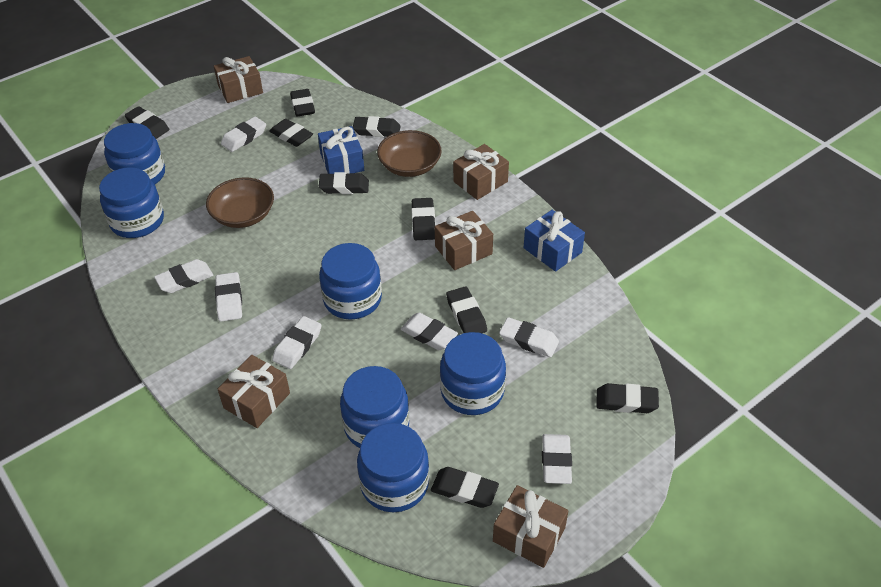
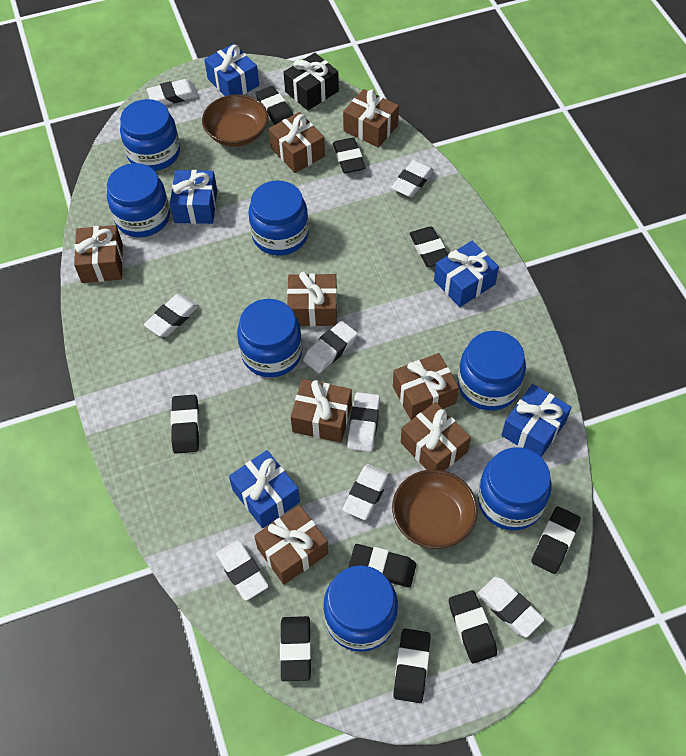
black gift: 0 -> 1
blue gift: 2 -> 5
blue jar: 6 -> 7
brown gift: 5 -> 8
white eraser: 7 -> 8

